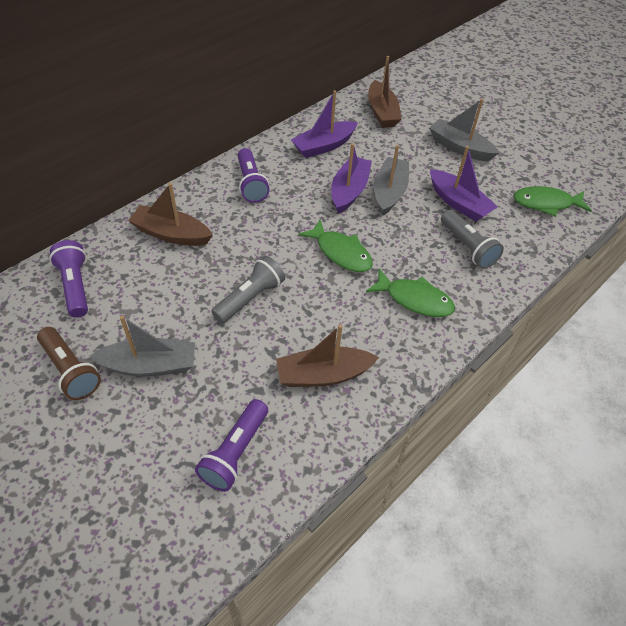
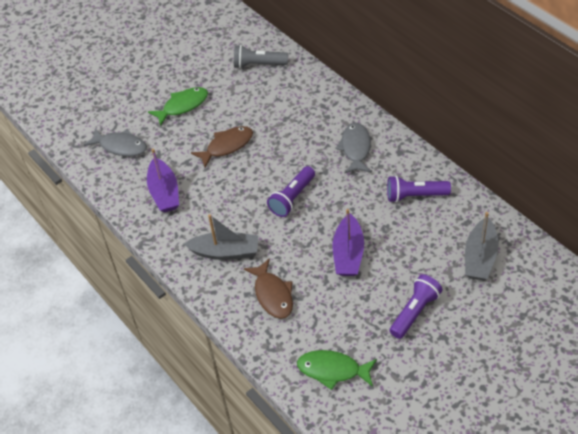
brown boat: 3 -> 0
brown fish: 0 -> 2
brown flashlight: 1 -> 0
green fish: 3 -> 2
grey boat: 3 -> 2
grey fish: 0 -> 2
grey flashlight: 2 -> 1
purple boat: 3 -> 2

